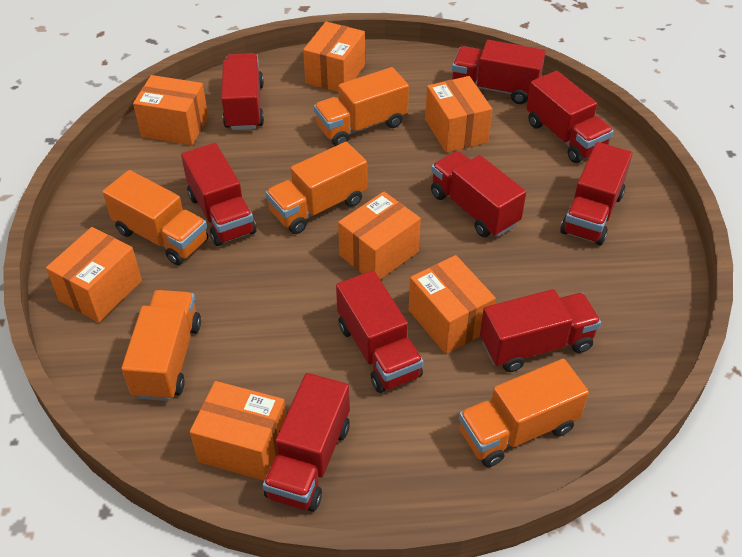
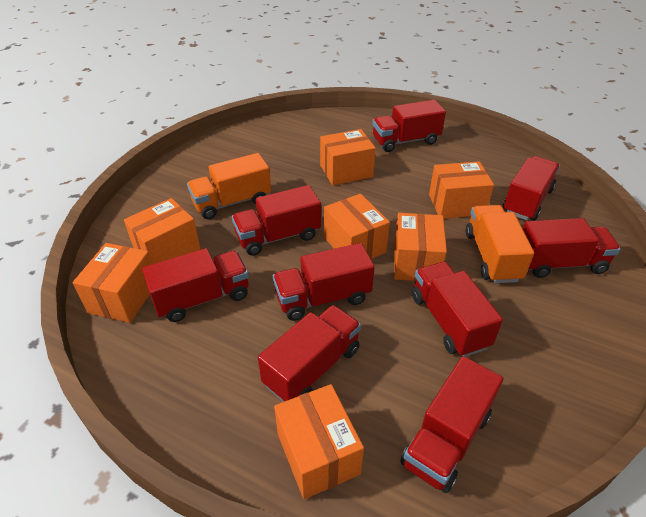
orange truck: 5 -> 2

